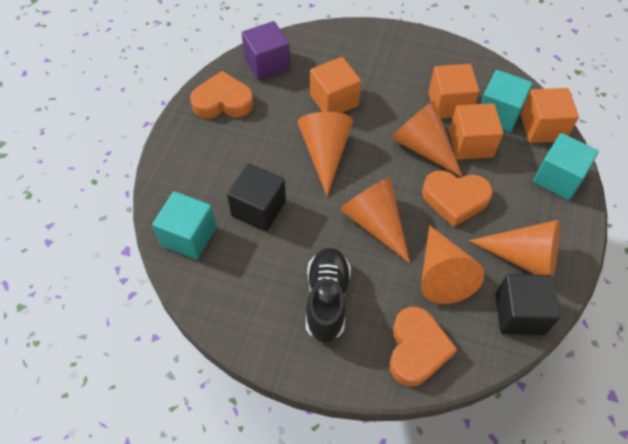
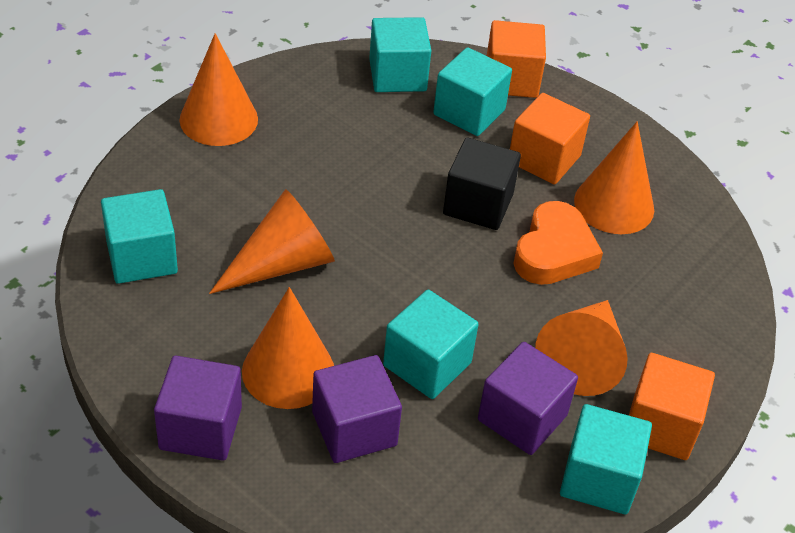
black cube: 2 -> 1
black shoe: 1 -> 0
orange cube: 4 -> 3
orange heart: 3 -> 1
purple cube: 1 -> 3
turquoise cube: 3 -> 5

